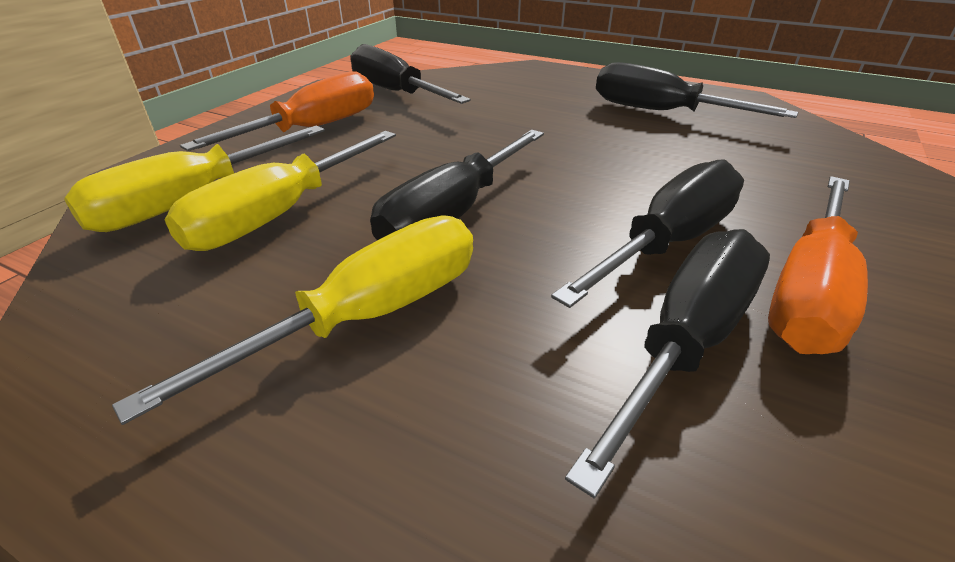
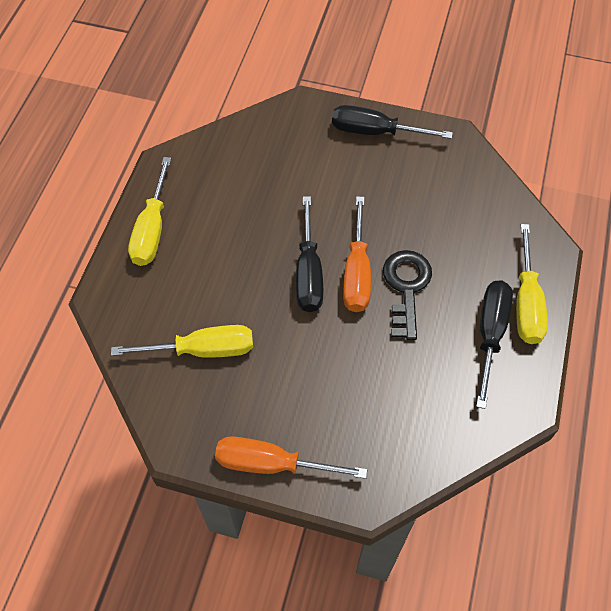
black key: 0 -> 1
black screwdriver: 5 -> 3

